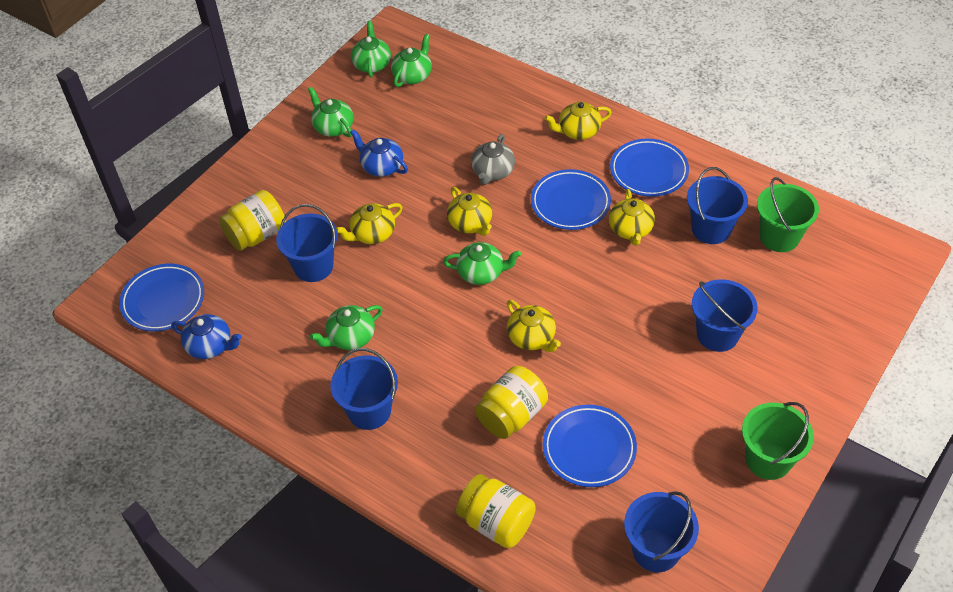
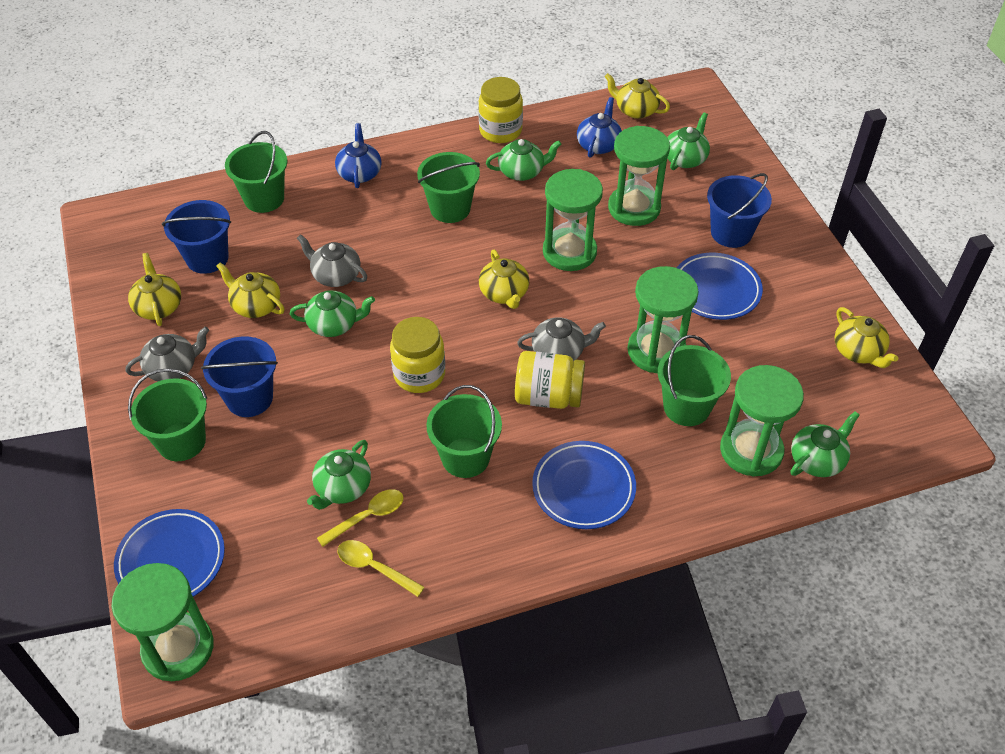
blue bucket: 5 -> 3
blue plate: 4 -> 3
green bucket: 2 -> 5
green hourglass: 0 -> 5
grey teapot: 1 -> 3
yellow spoon: 0 -> 2

